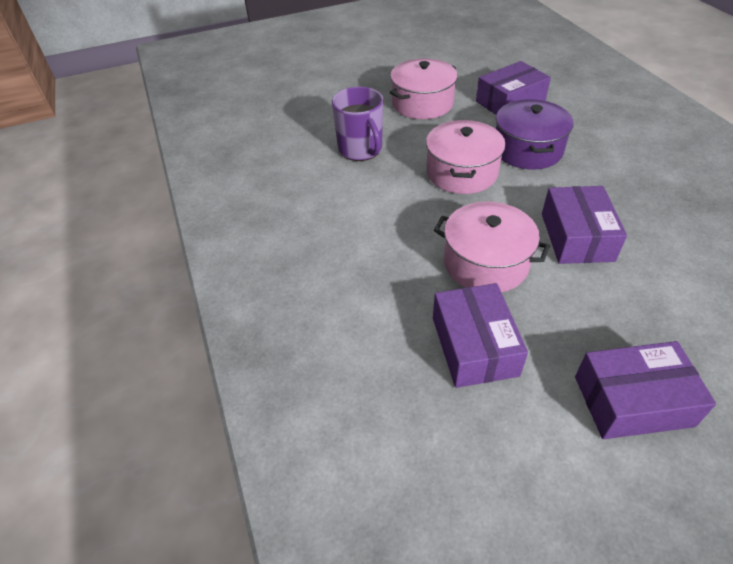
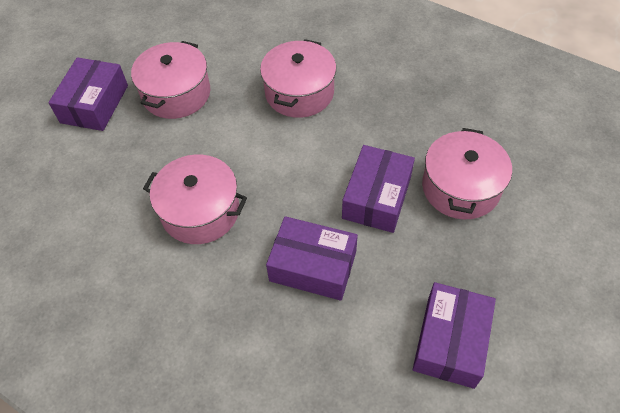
pink pot: 3 -> 4
purple mug: 1 -> 0
purple pot: 1 -> 0

